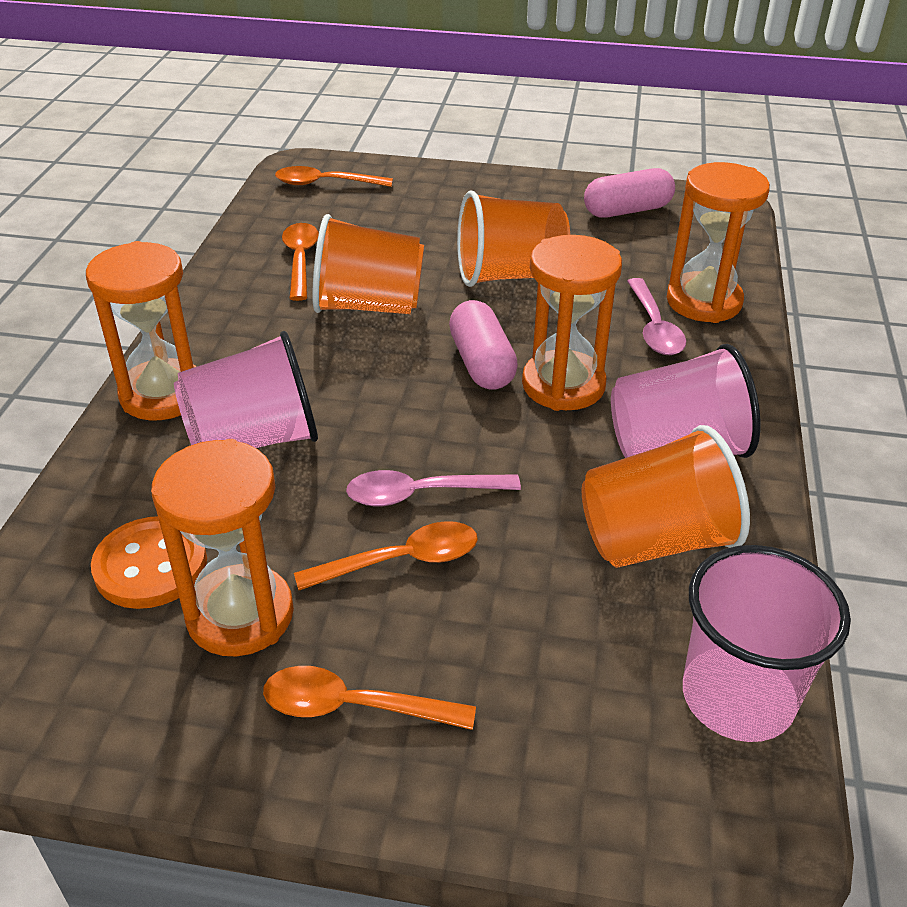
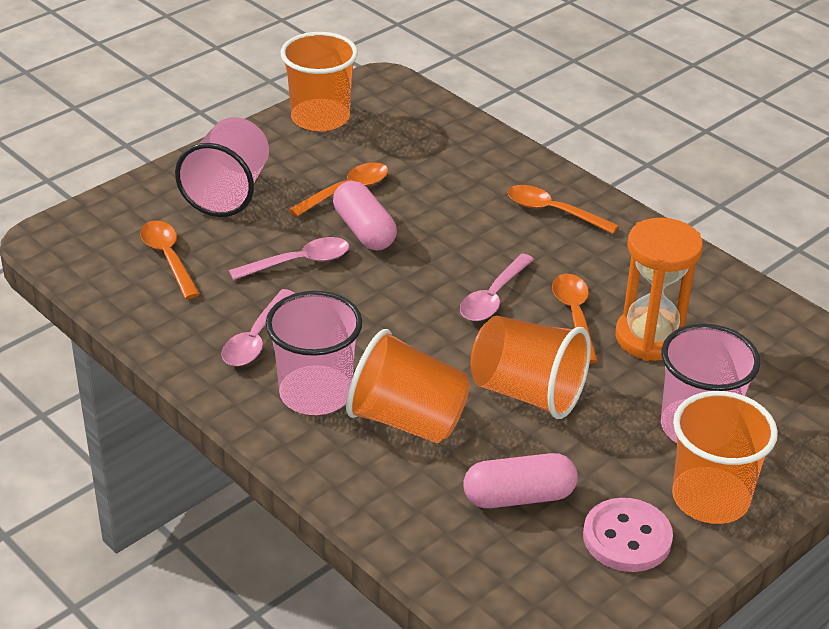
orange button: 1 -> 0
orange cup: 3 -> 4
orange hourglass: 4 -> 1
pink button: 0 -> 1
pink spoon: 2 -> 3

